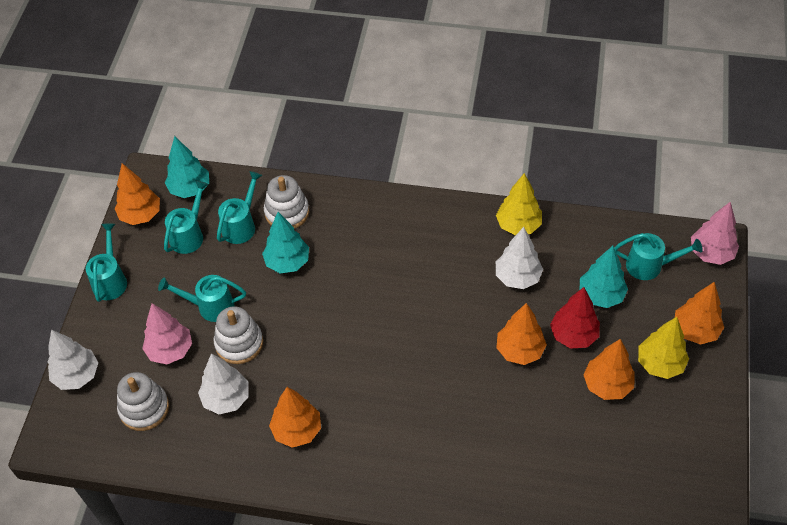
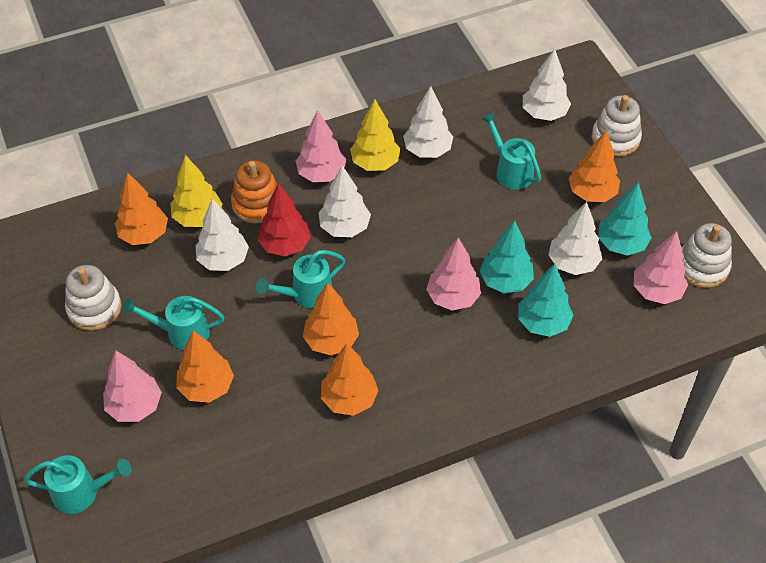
orange stacking toy: 0 -> 1
pink tree: 2 -> 4
turquoise watering can: 5 -> 4
white tree: 3 -> 5

